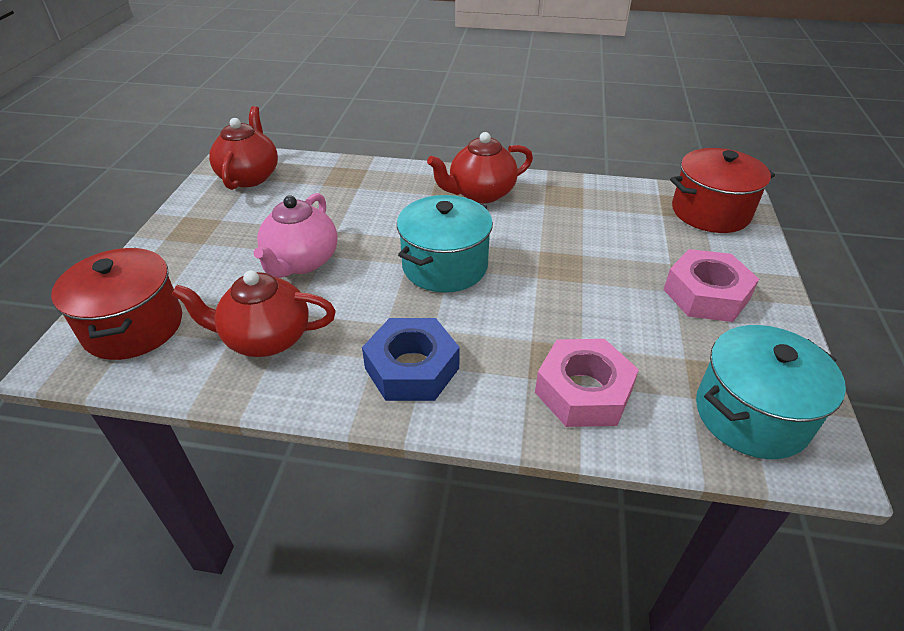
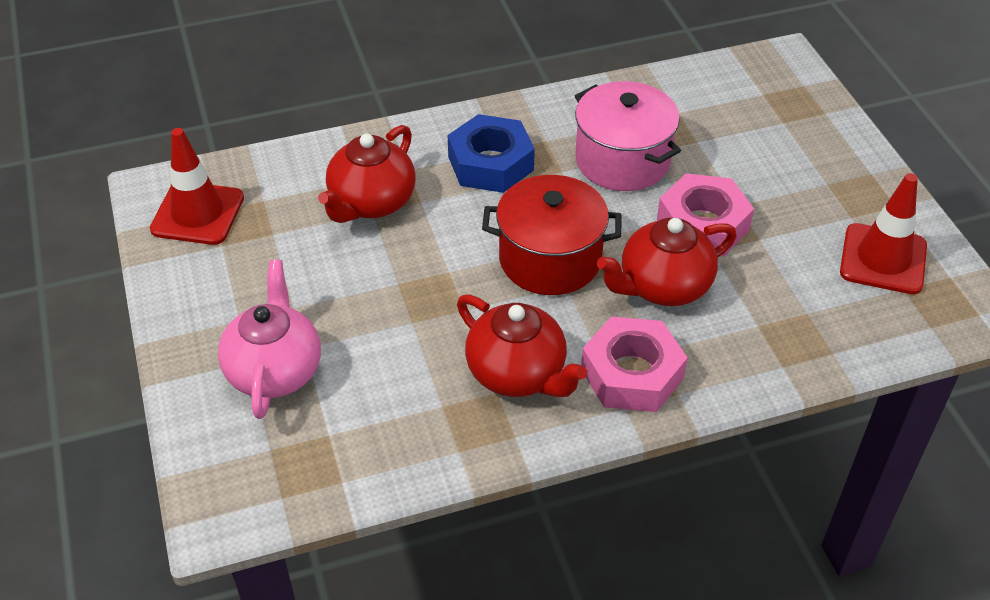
pink pot: 0 -> 1
red pot: 2 -> 1
red traffic cone: 0 -> 2
turquoise pot: 2 -> 0

